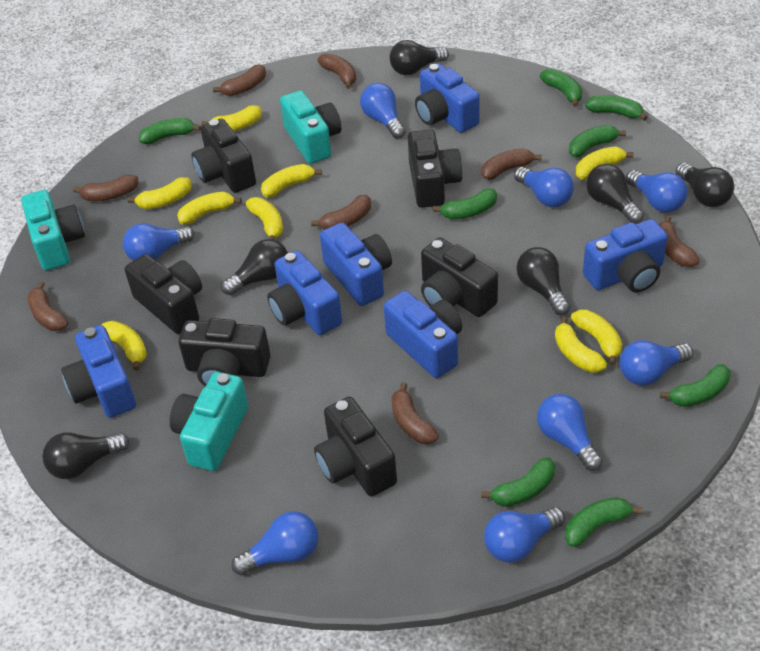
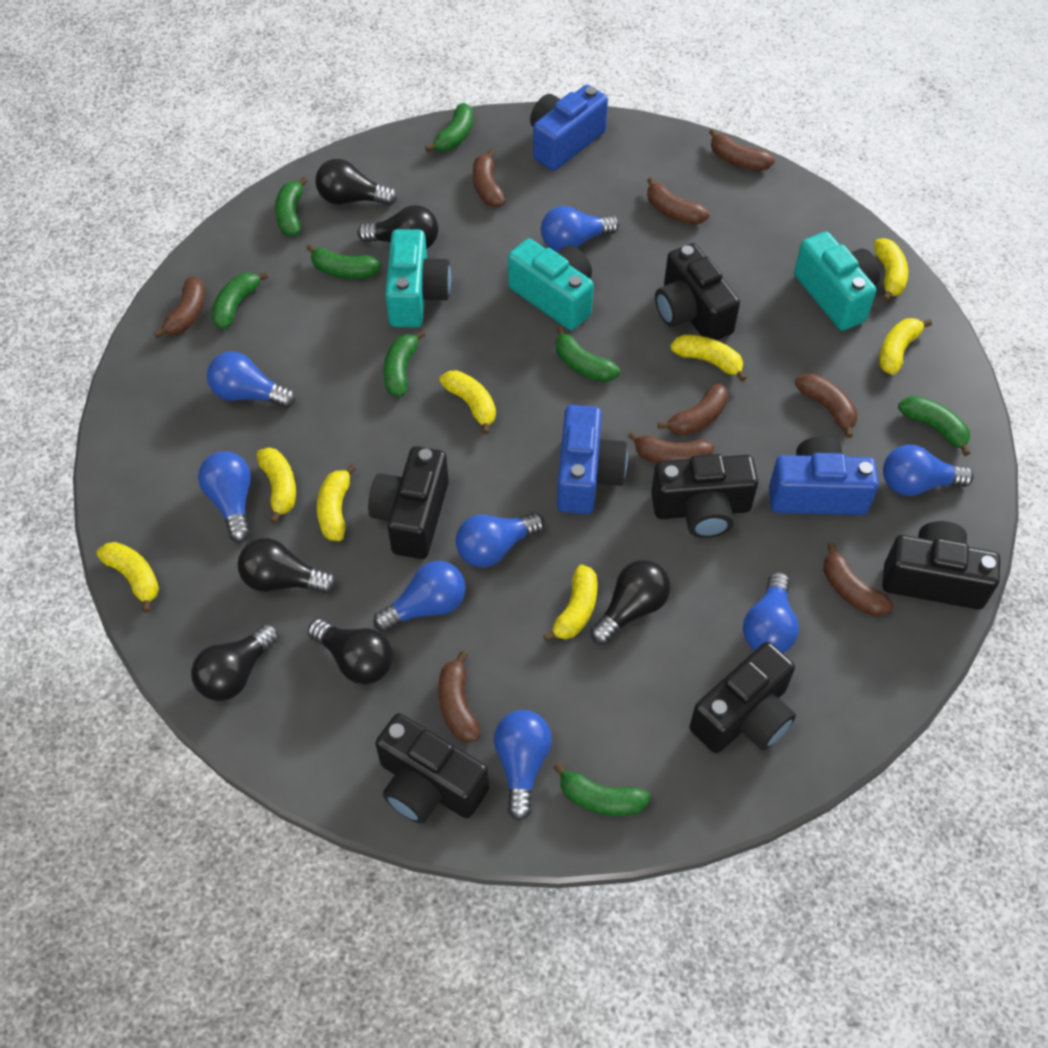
blue camera: 6 -> 3
brown banana: 8 -> 9
yellow banana: 9 -> 8

